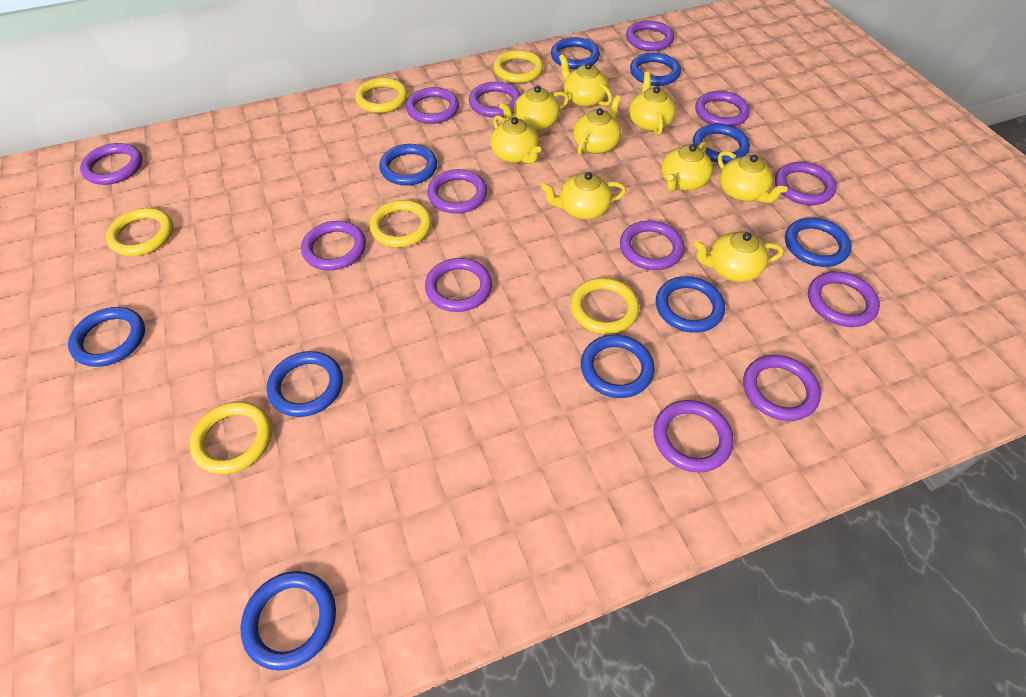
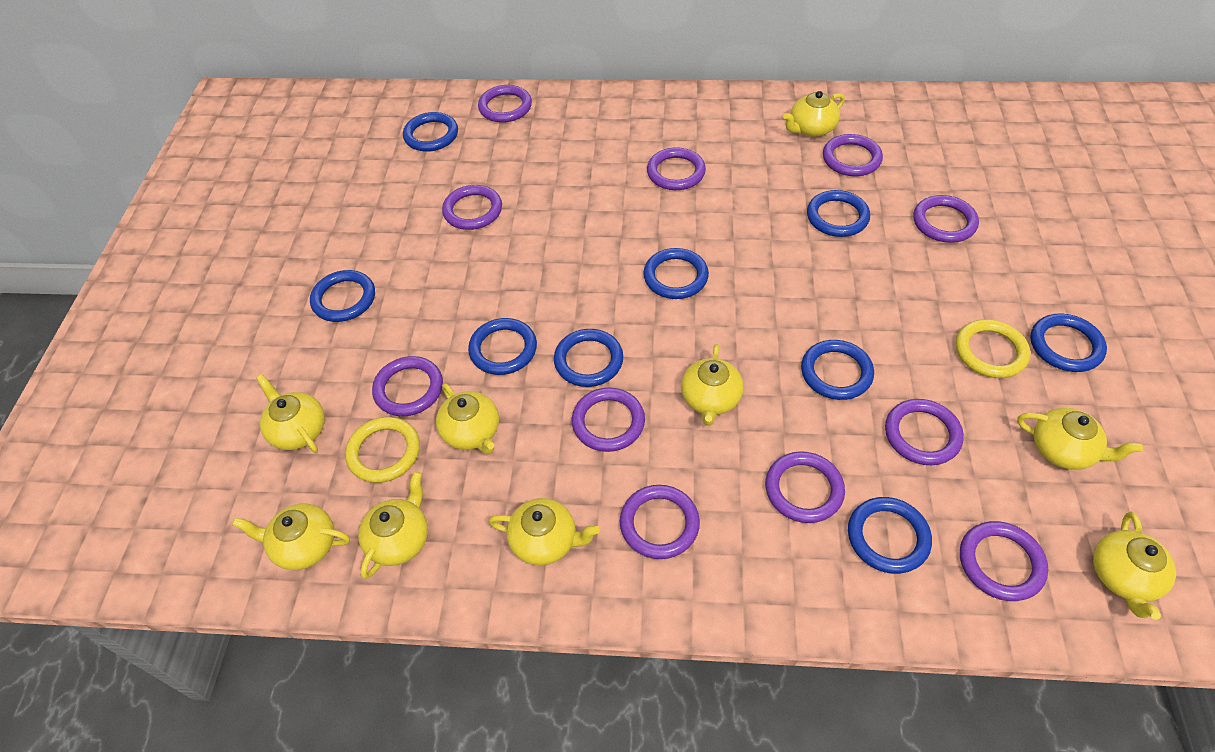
blue ring: 10 -> 9
purple ring: 13 -> 11
yellow ring: 6 -> 2

